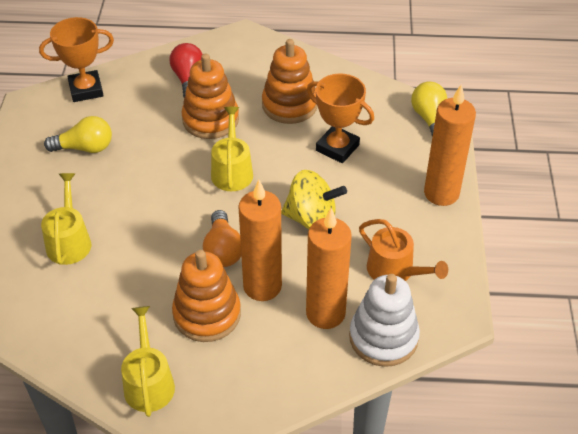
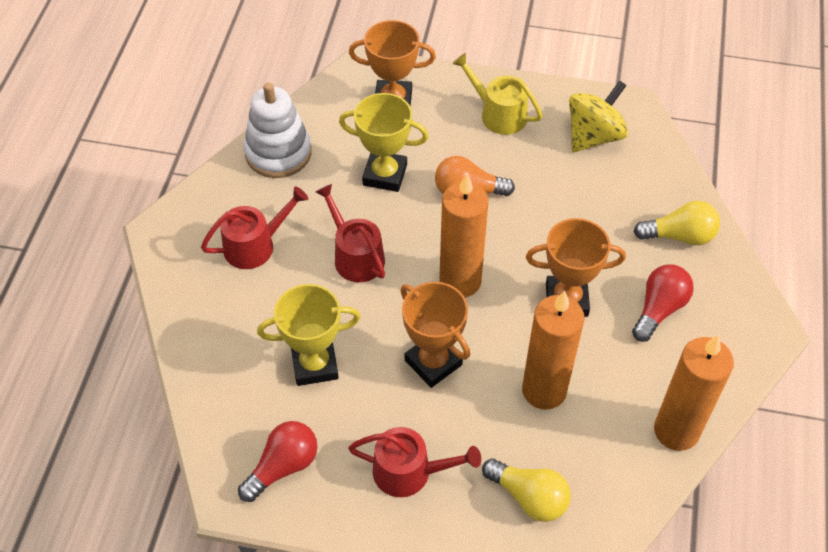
orange stacking toy: 3 -> 0
orange trophy: 2 -> 3
orange watering can: 1 -> 0
red light bulb: 1 -> 2
red watering can: 0 -> 3
yellow trophy: 0 -> 2
yellow watering can: 3 -> 1

